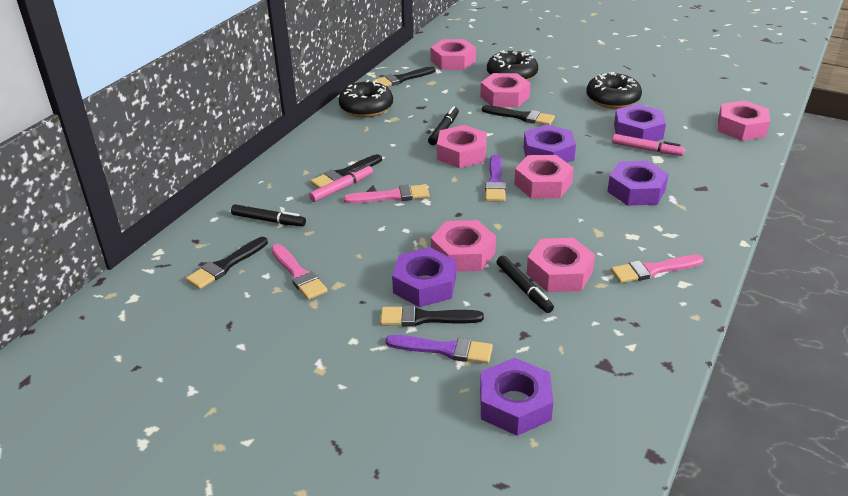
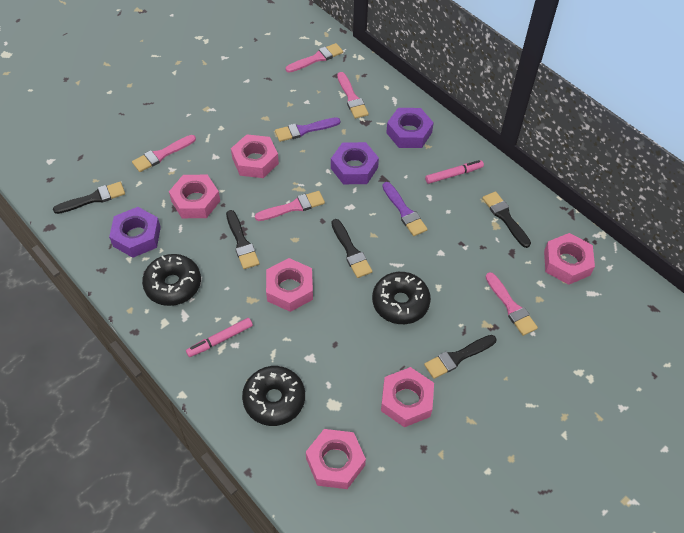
black marker: 3 -> 0
pink brush: 3 -> 5
pink nut: 7 -> 6
purple nut: 5 -> 3

